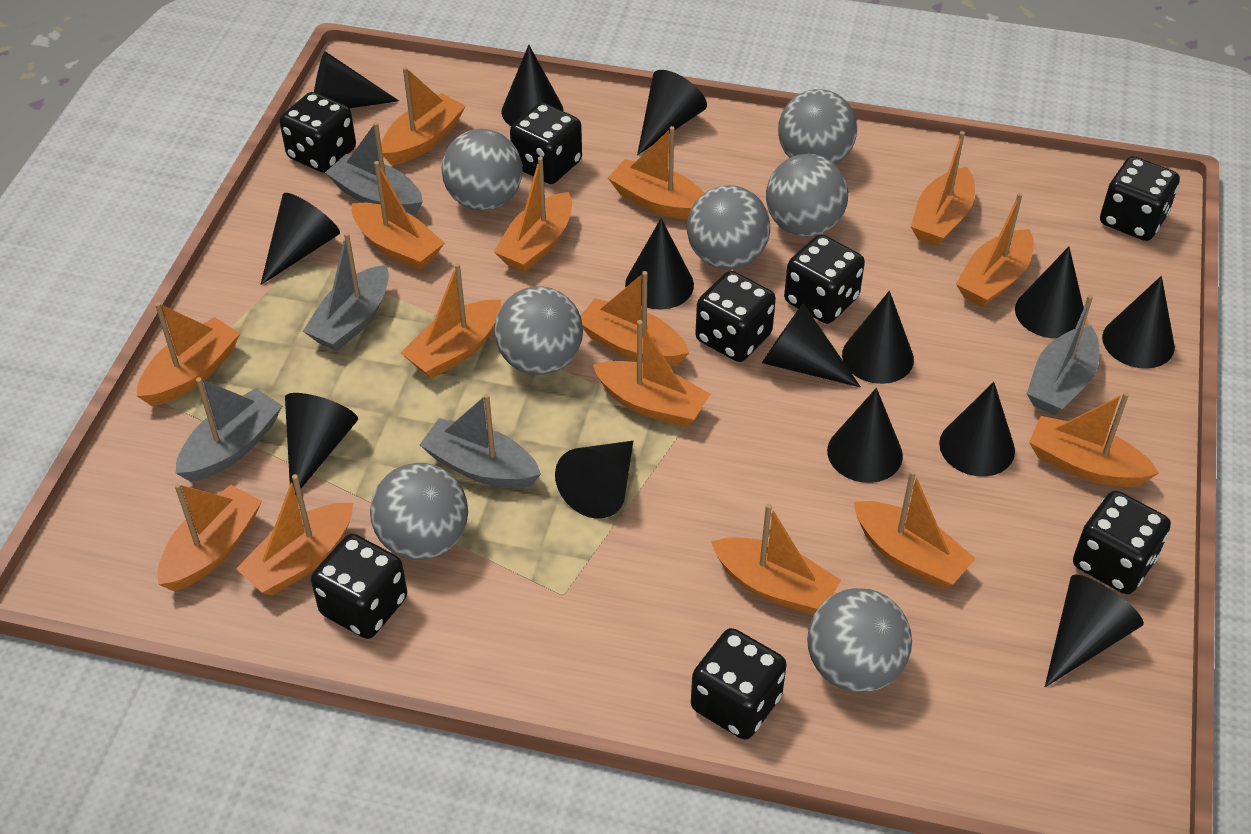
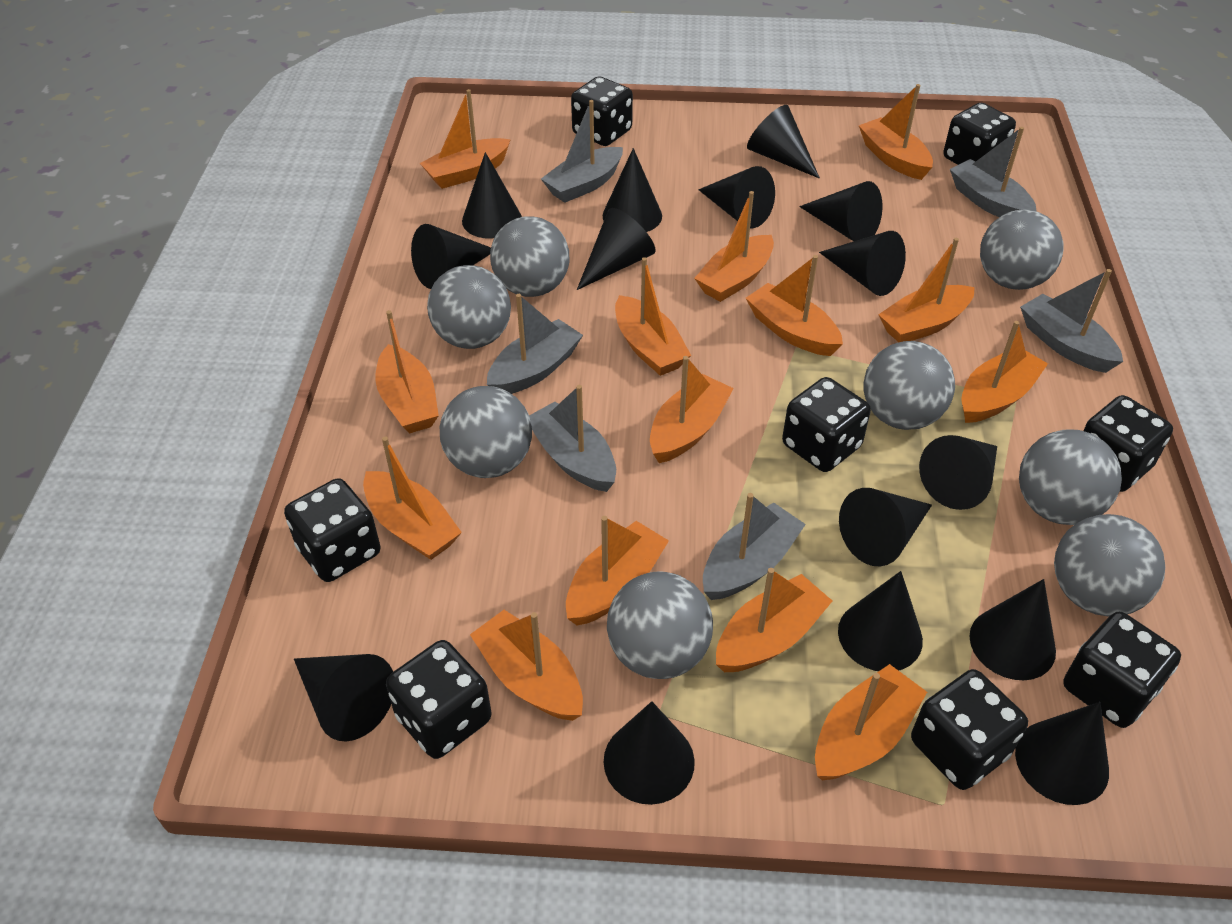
black cone: 14 -> 15
grey ball: 7 -> 8
grey boat: 5 -> 6
orange boat: 15 -> 14

